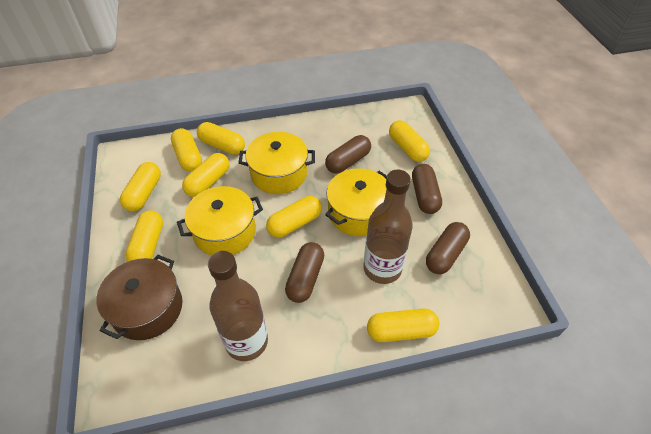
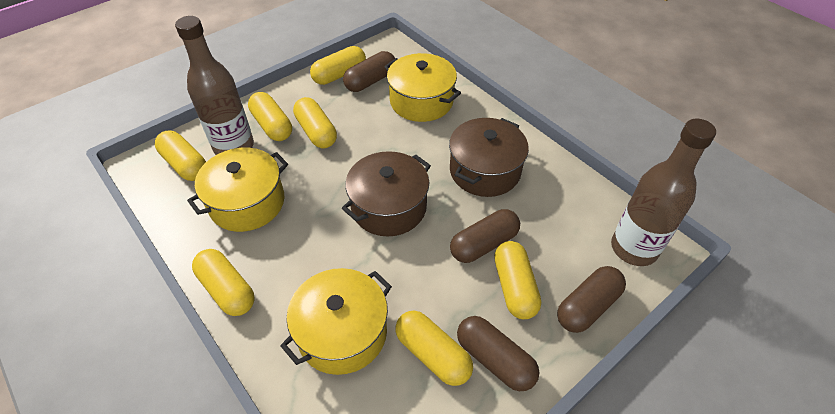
brown pot: 1 -> 2
yellow capsule: 8 -> 7

